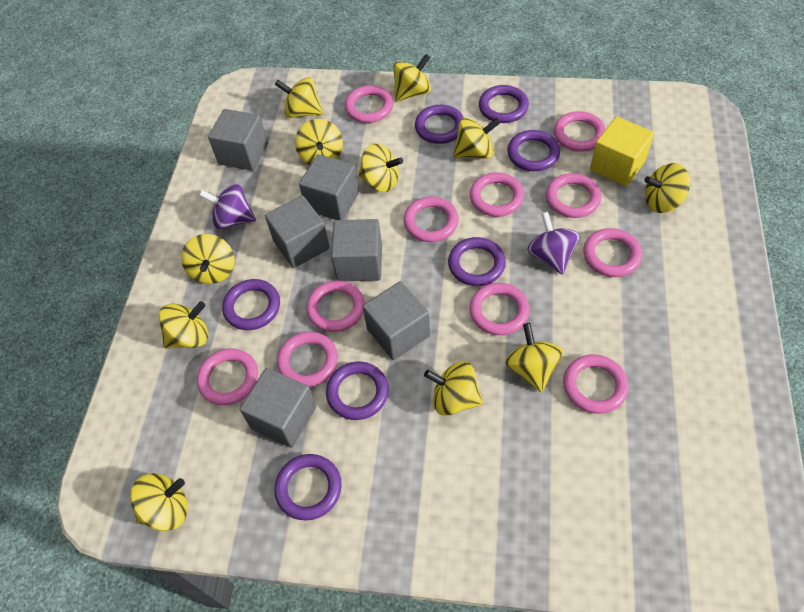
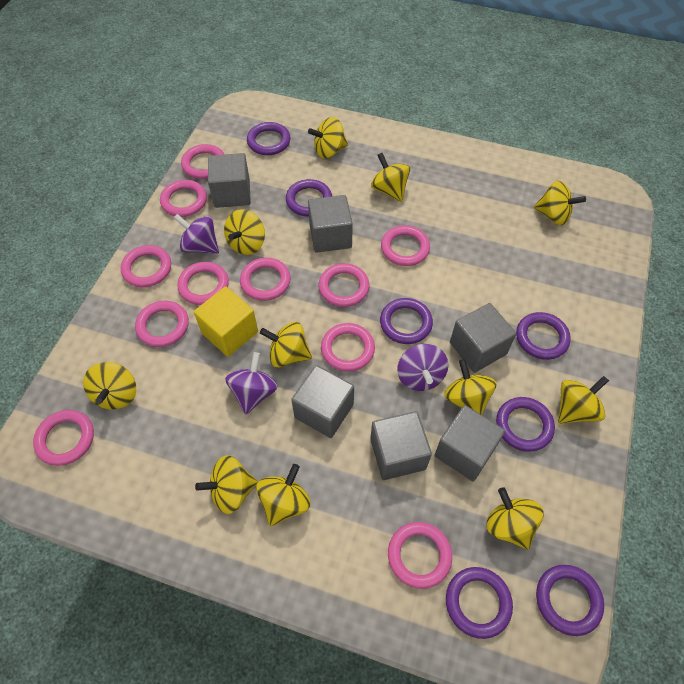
purple spinning top: 2 -> 3

